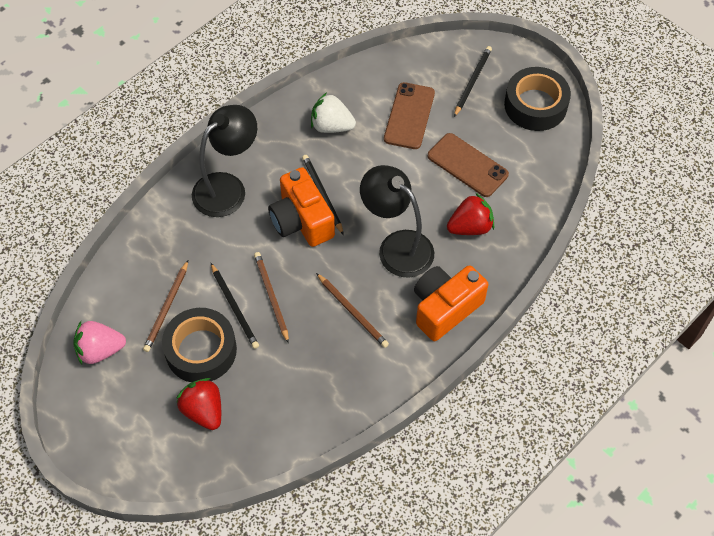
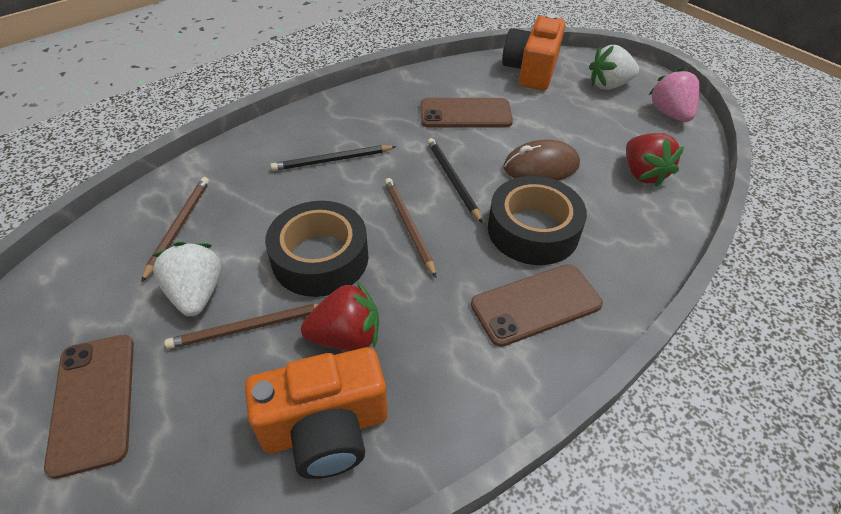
black lamp: 2 -> 0
black pencil: 3 -> 2
brown mouse: 0 -> 1
brown phone: 2 -> 3
white strawberry: 1 -> 2

